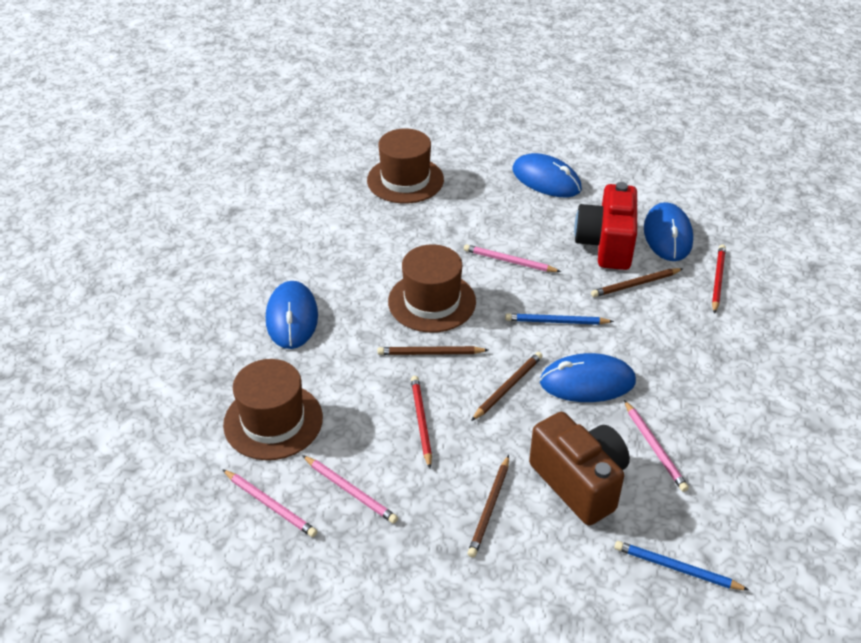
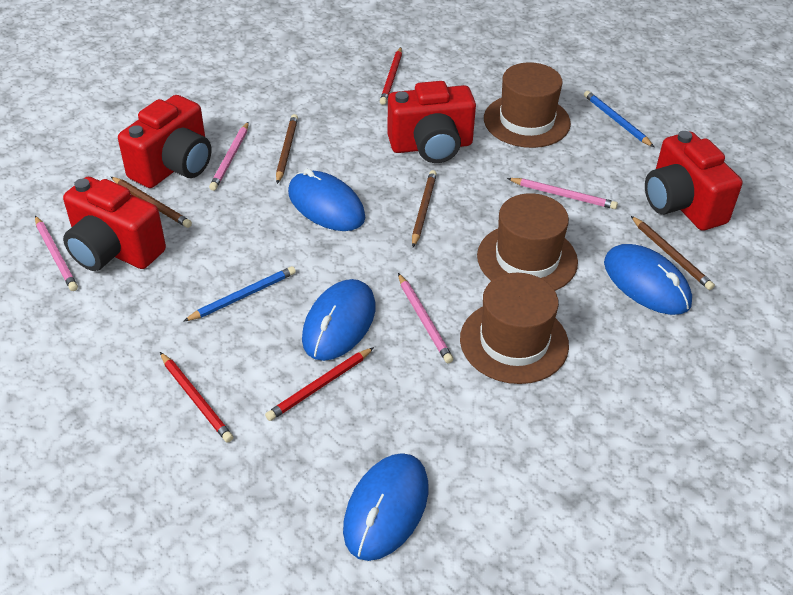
brown camera: 1 -> 0
red camera: 1 -> 4
red pencil: 2 -> 3

